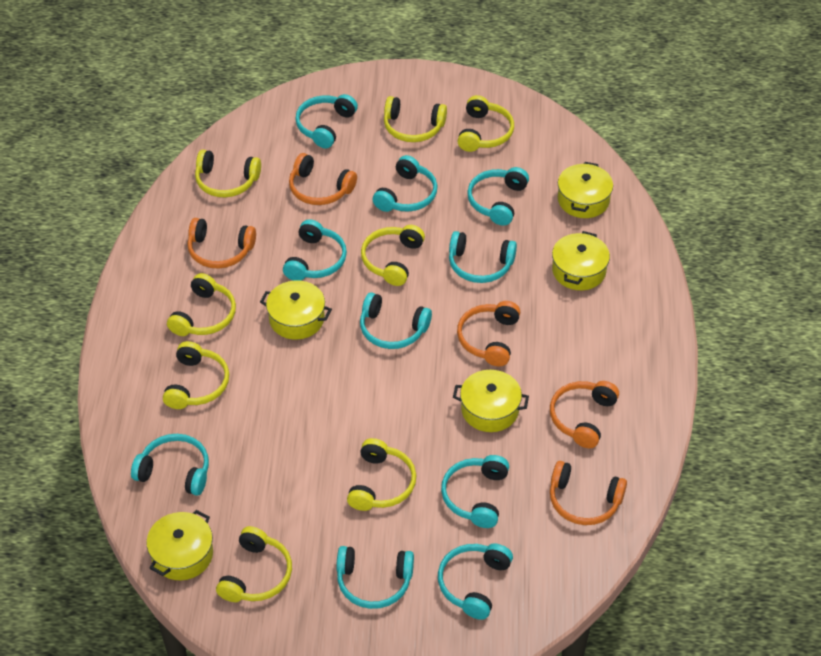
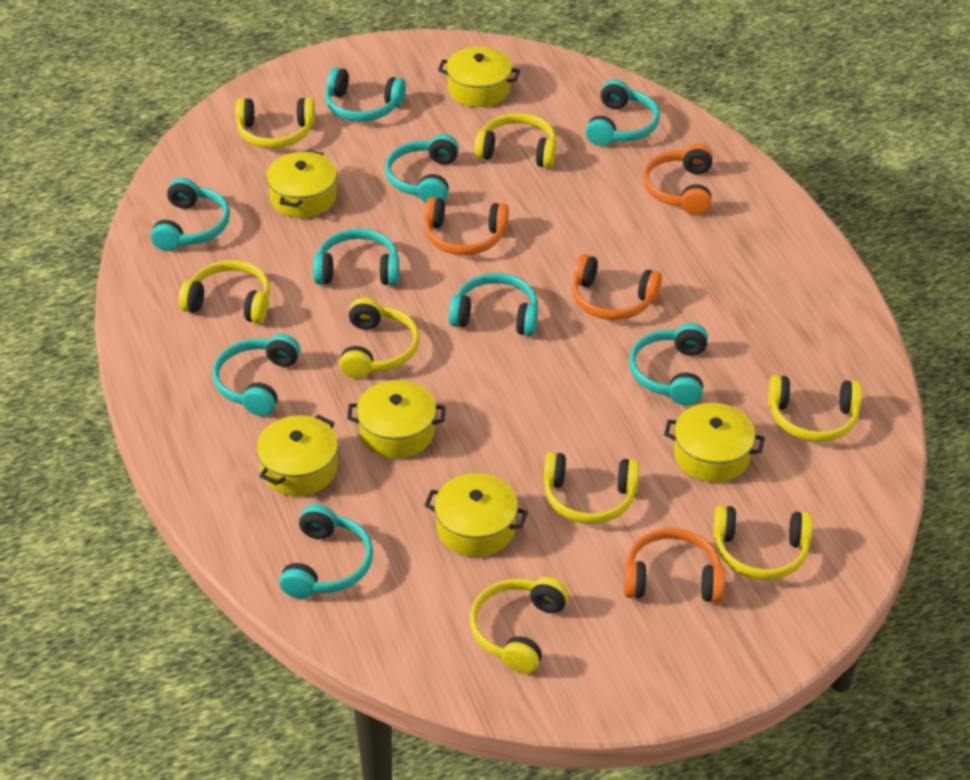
orange headphones: 5 -> 4
turquoise headphones: 10 -> 9
yellow pot: 5 -> 6

